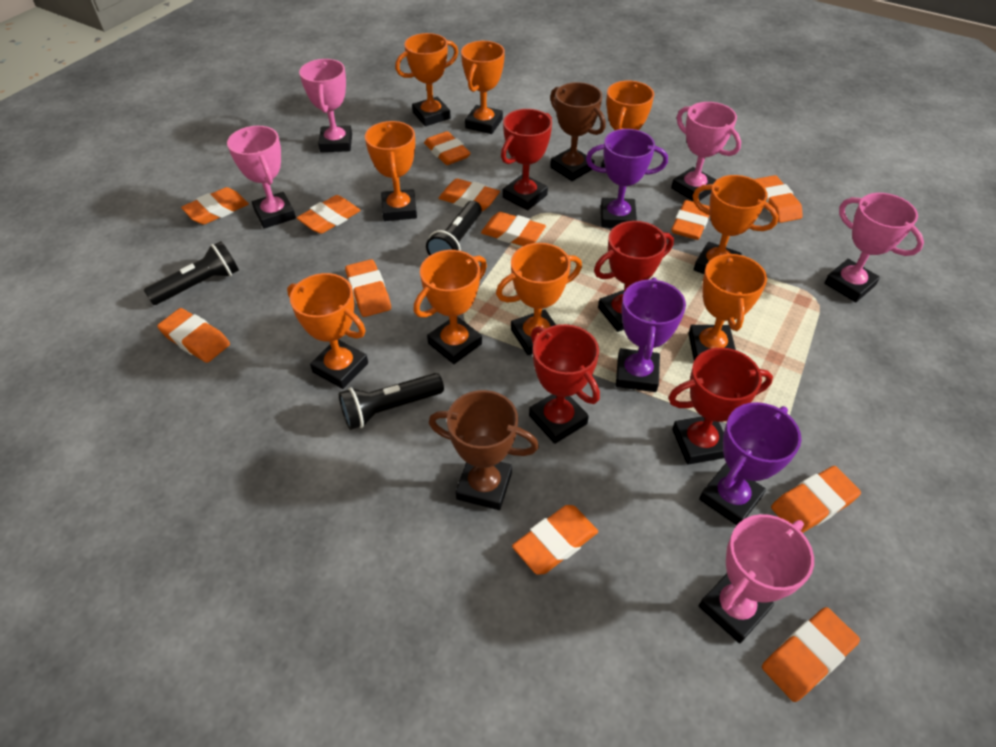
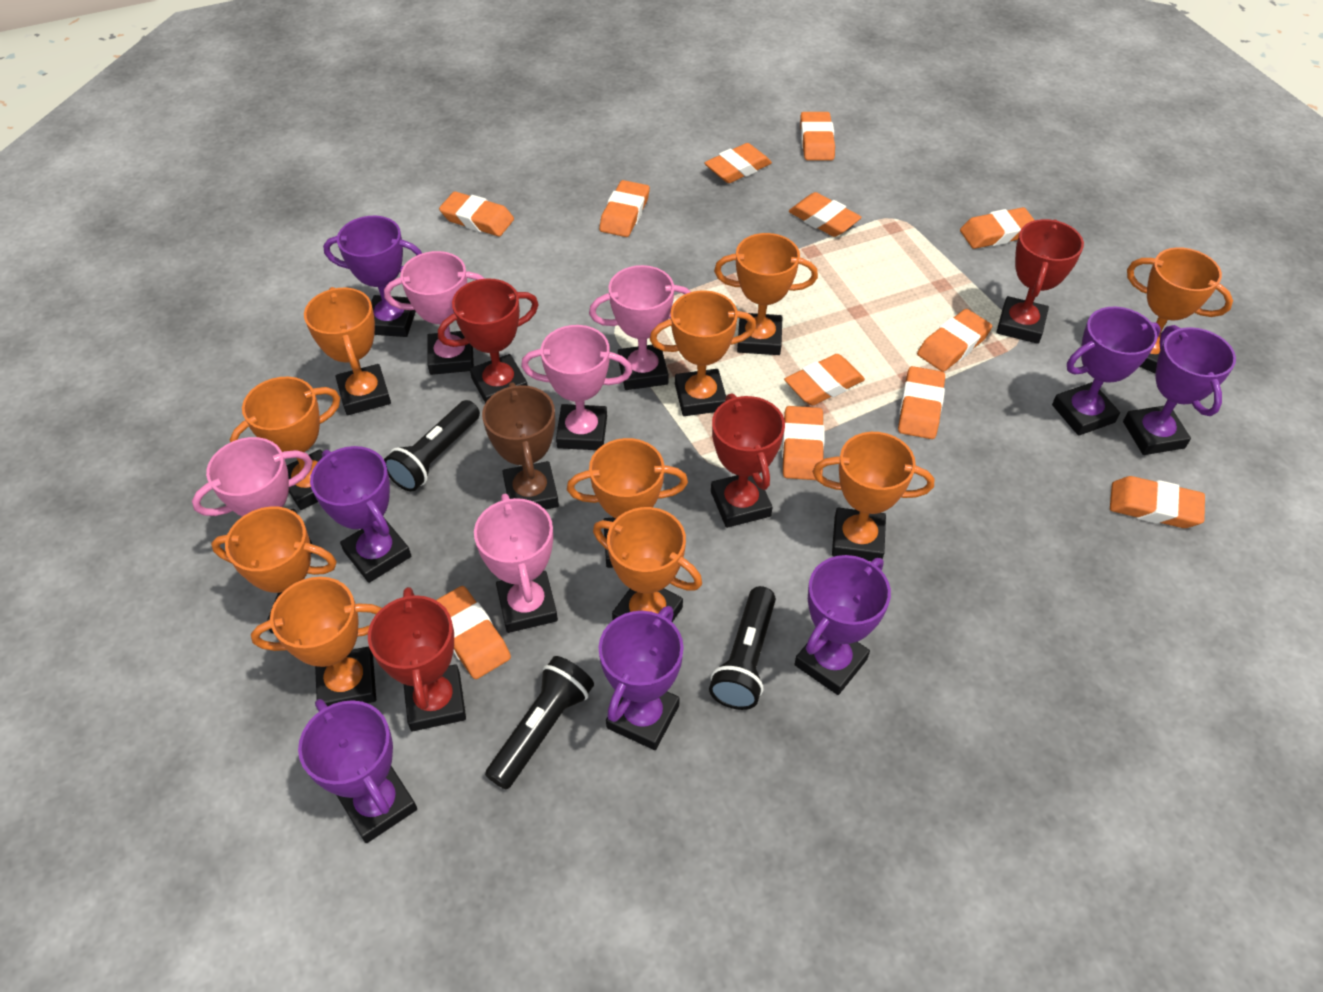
brown trophy: 2 -> 1
orange trophy: 9 -> 10
purple trophy: 3 -> 7

